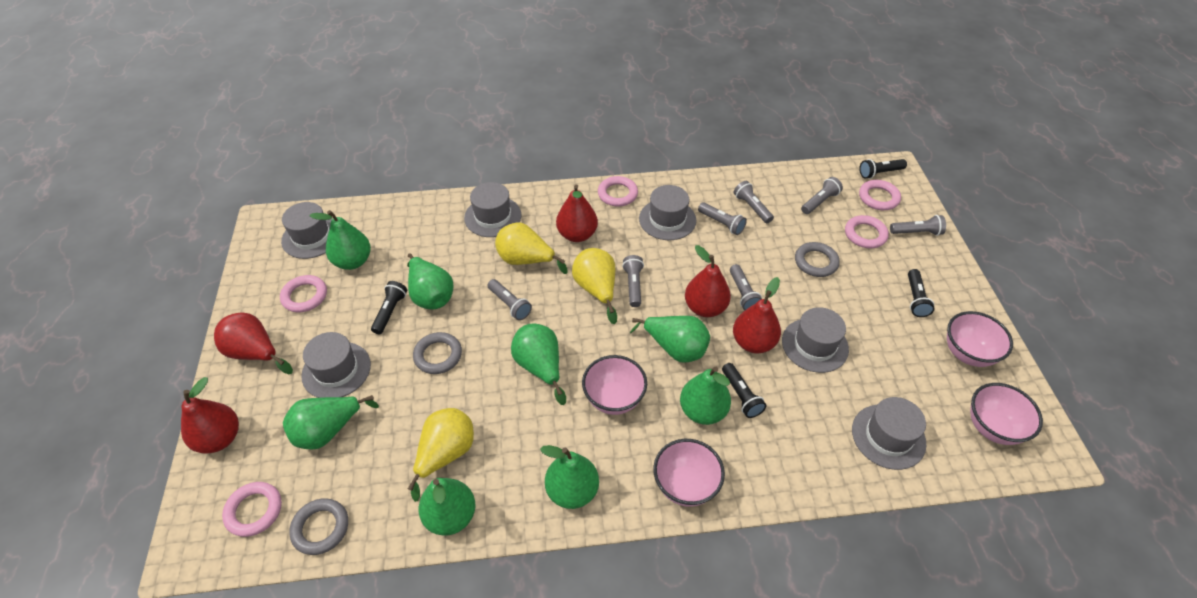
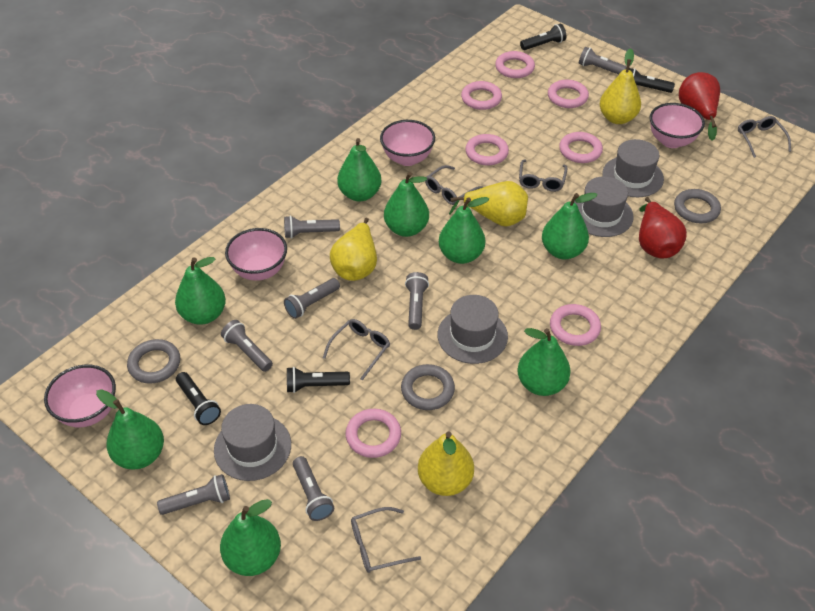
grey glasses: 0 -> 5
grey hat: 6 -> 4
pink ring: 5 -> 7
red pear: 5 -> 2
yellow pear: 3 -> 4

